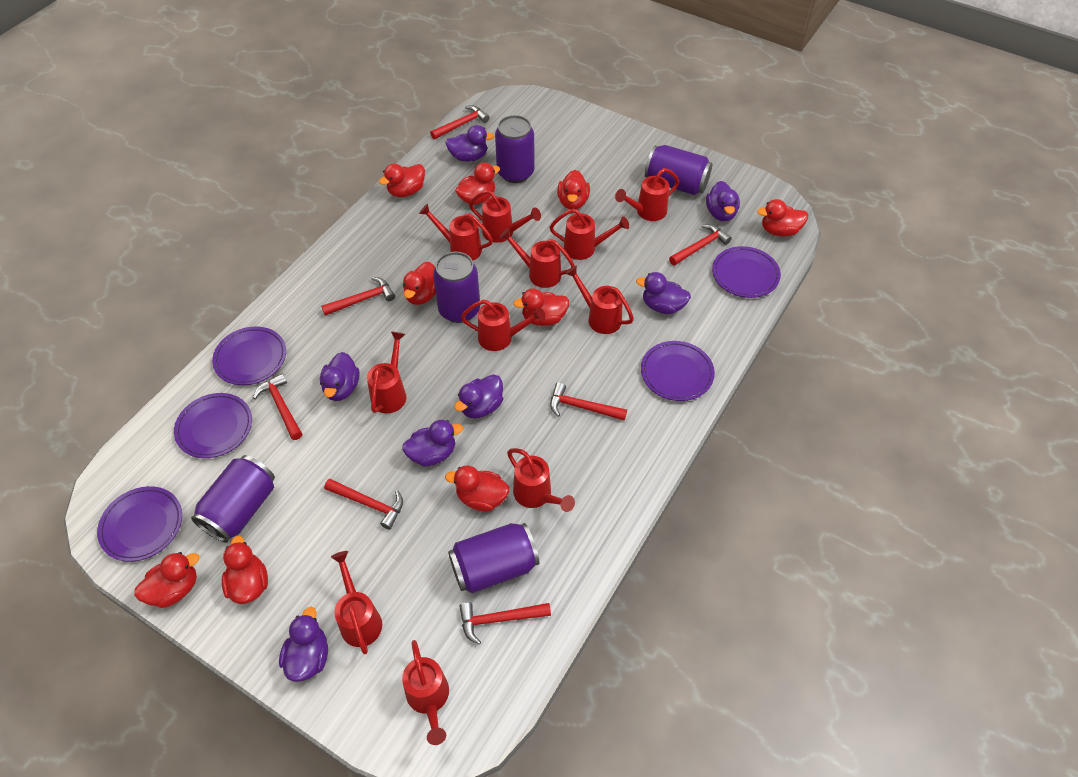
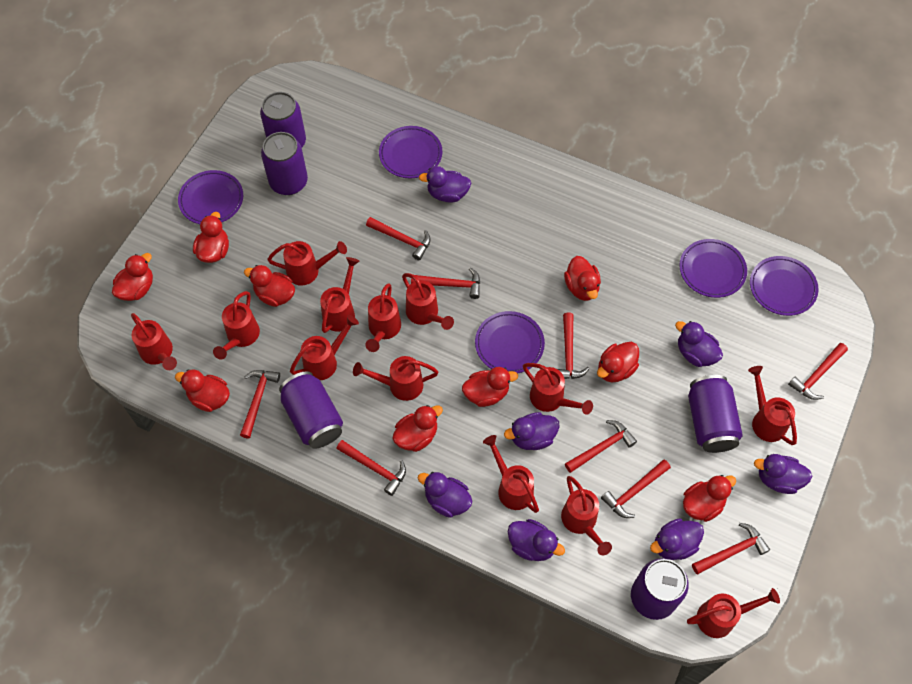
red hammer: 7 -> 9
red watering can: 11 -> 13

